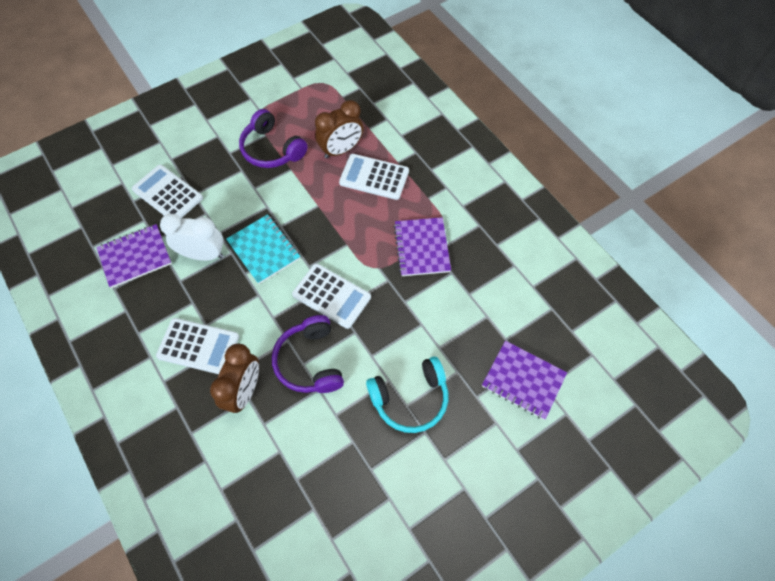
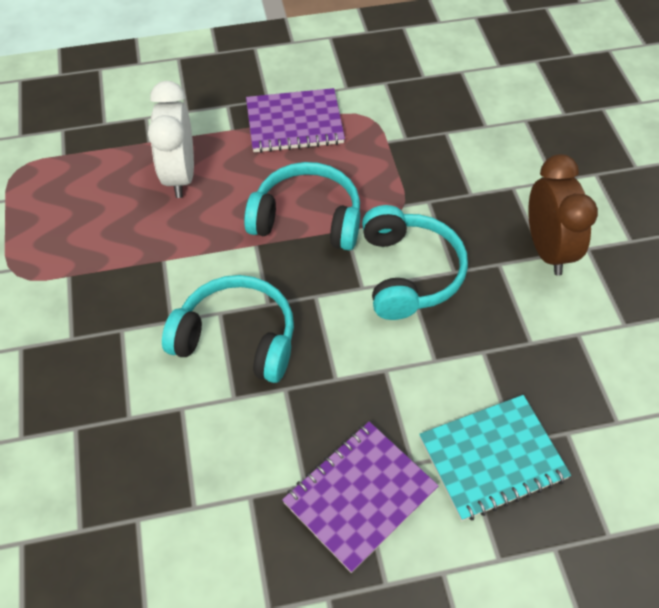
brown clock: 2 -> 1
purple headphones: 2 -> 0
purple notebook: 3 -> 2
turquoise headphones: 1 -> 3
white calculator: 4 -> 0

